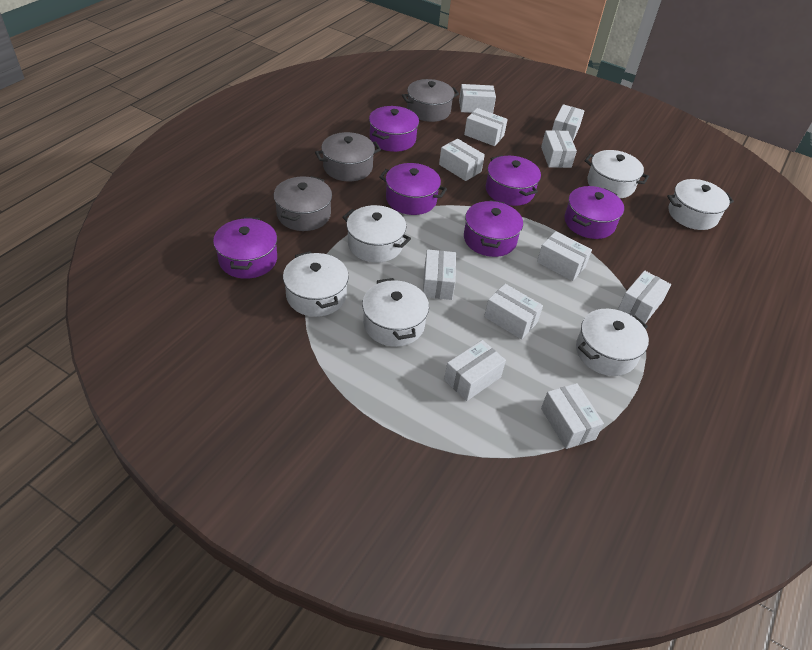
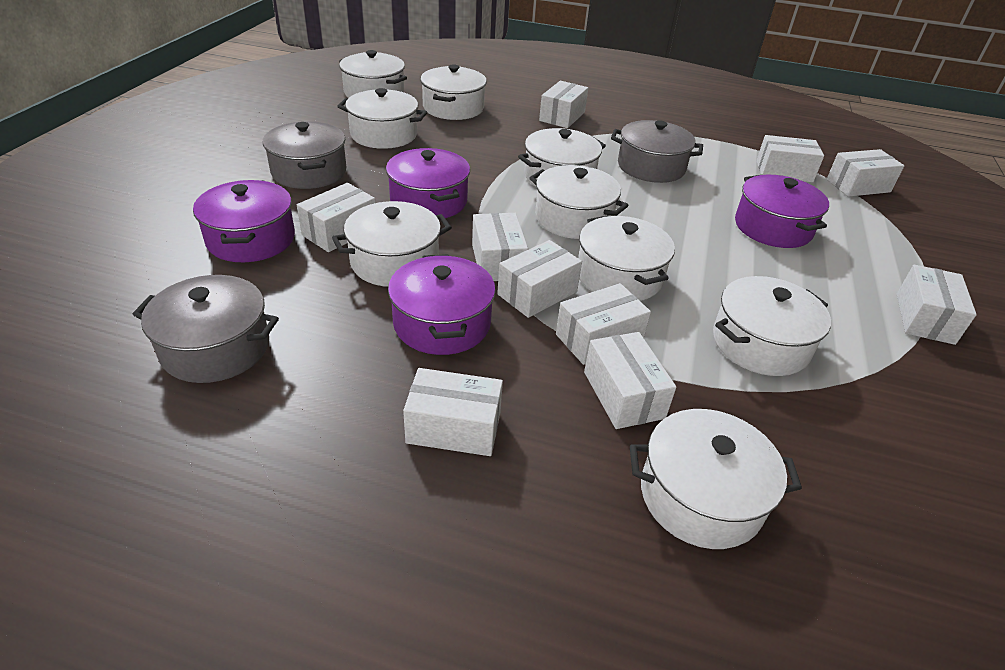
purple pot: 6 -> 4
white box: 11 -> 10
white pot: 6 -> 9

